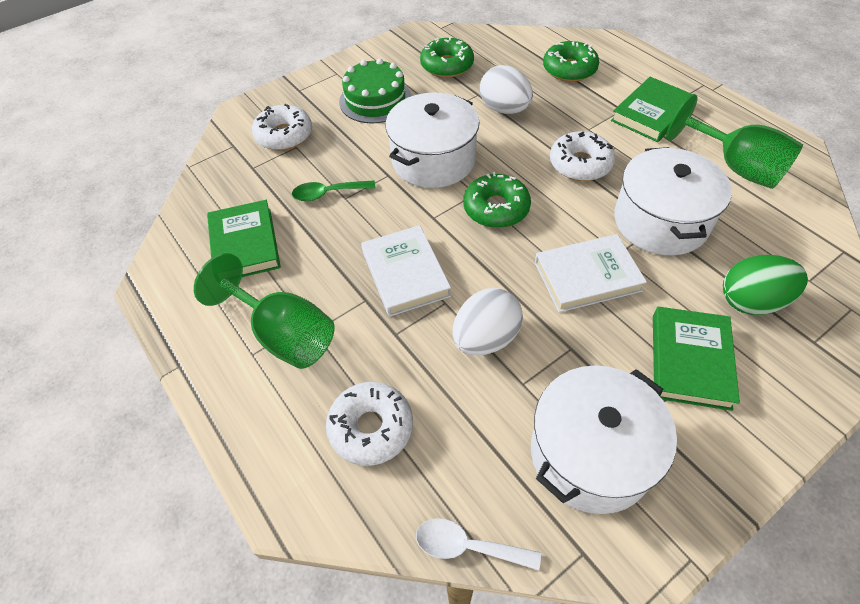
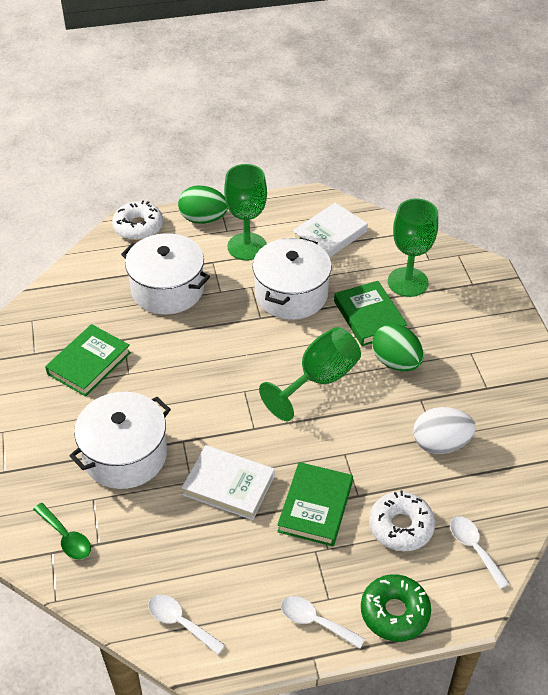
green cake: 1 -> 0
green donut: 3 -> 1
green egg: 1 -> 2
green goblet: 2 -> 3
white donut: 3 -> 2
white egg: 2 -> 1
white spoon: 1 -> 3

